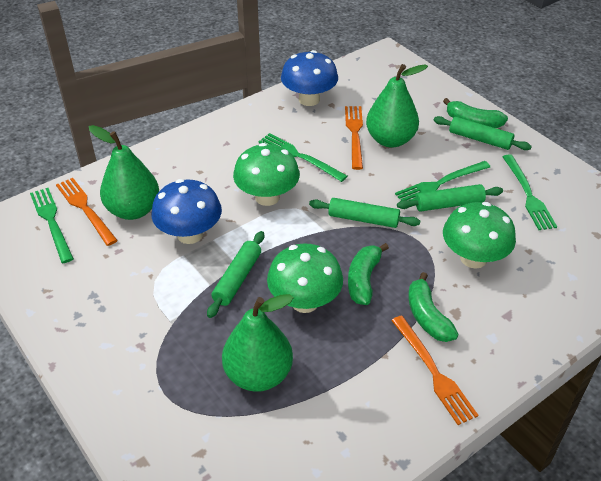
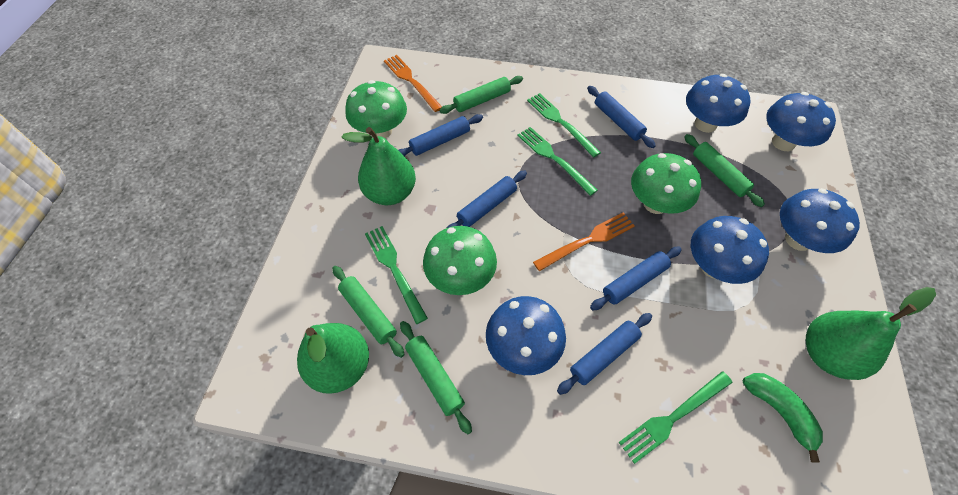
blue mushroom: 2 -> 5
blue rolling pin: 0 -> 5
green banana: 3 -> 1
orange fork: 3 -> 2

